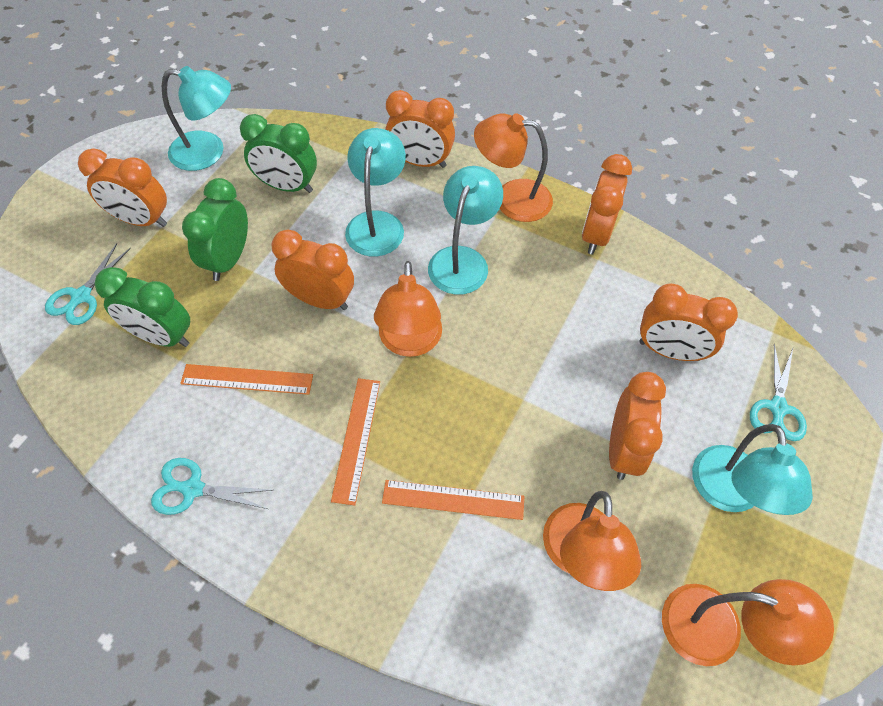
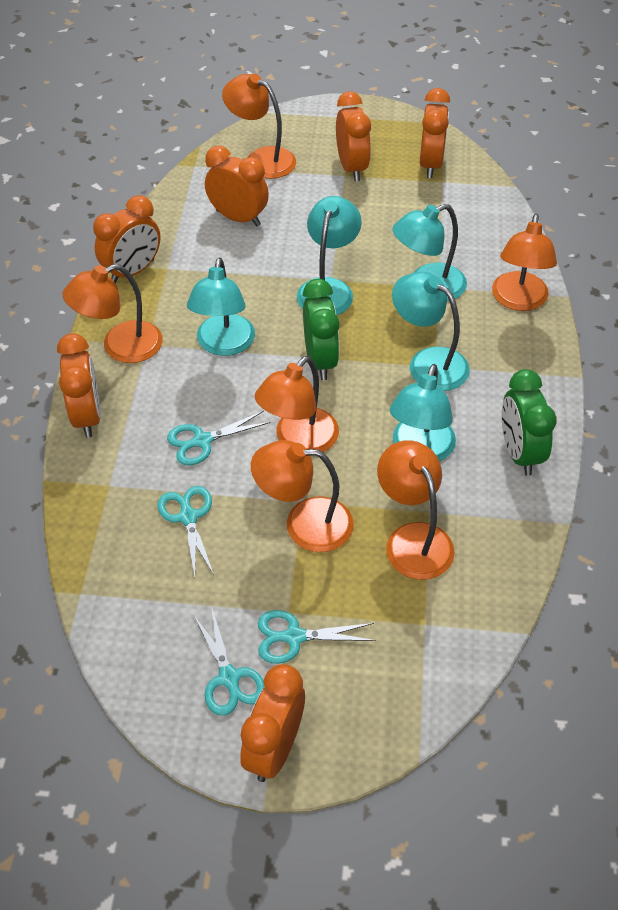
green clock: 3 -> 2
orange lamp: 4 -> 6
orange ruler: 3 -> 0
turquoise lamp: 4 -> 5
turquoise scissors: 3 -> 4

